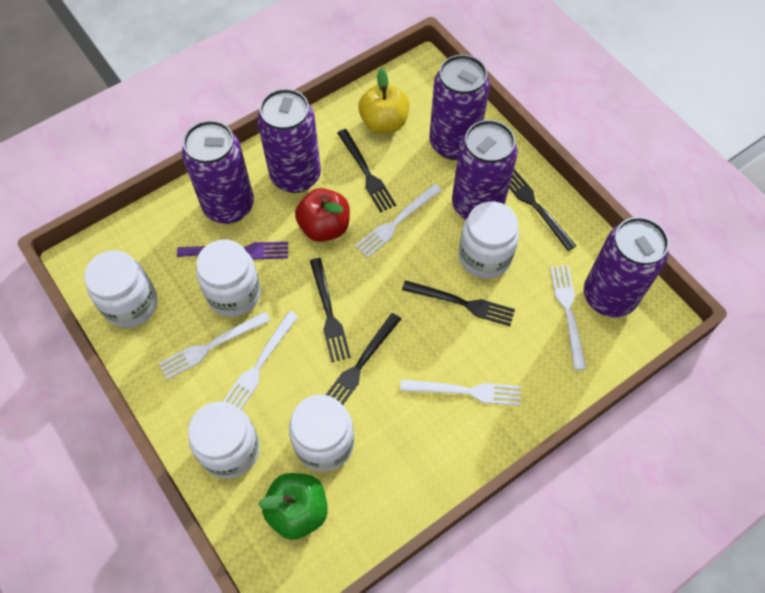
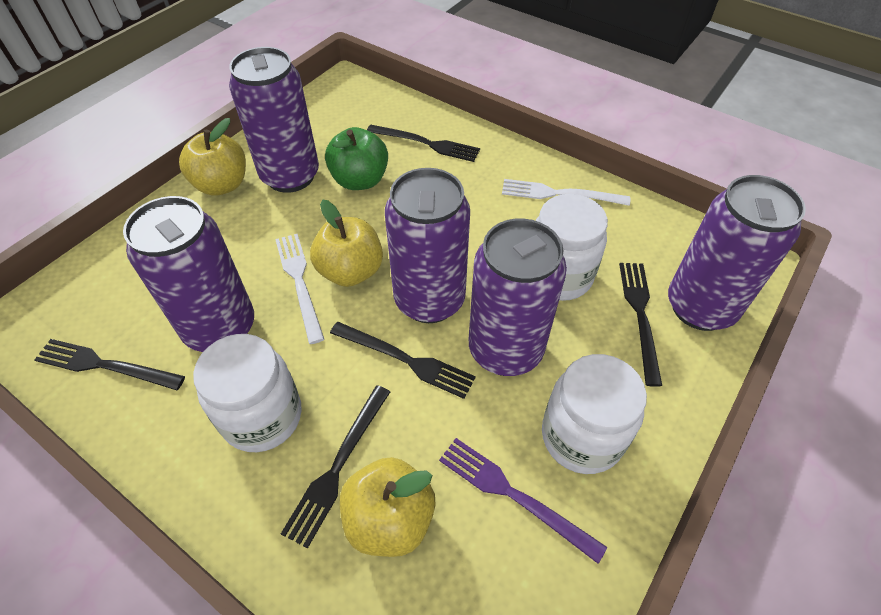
red apple: 1 -> 0
white fork: 5 -> 2
white jar: 5 -> 3
yellow apple: 1 -> 3

